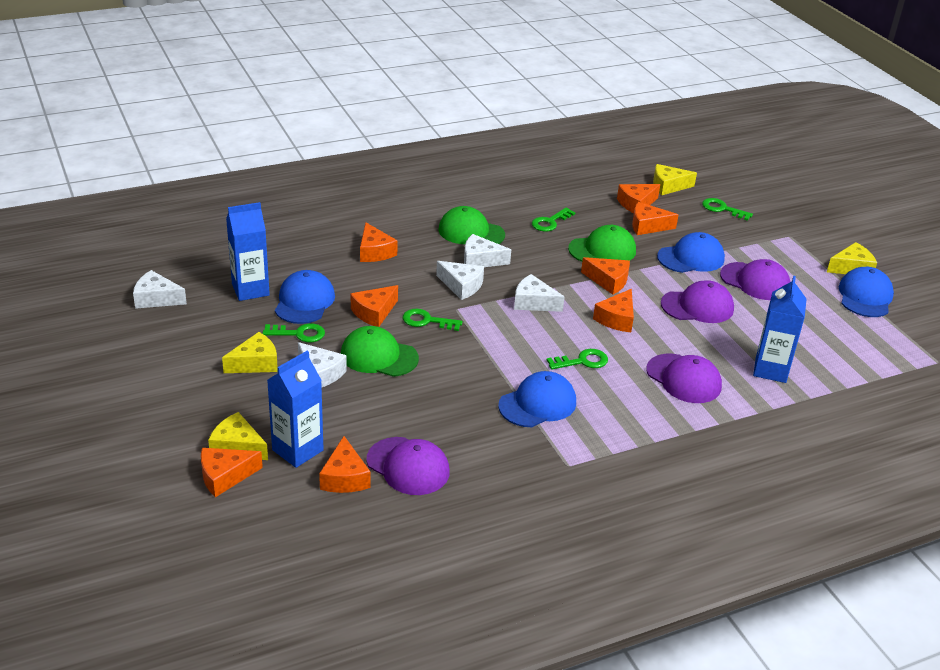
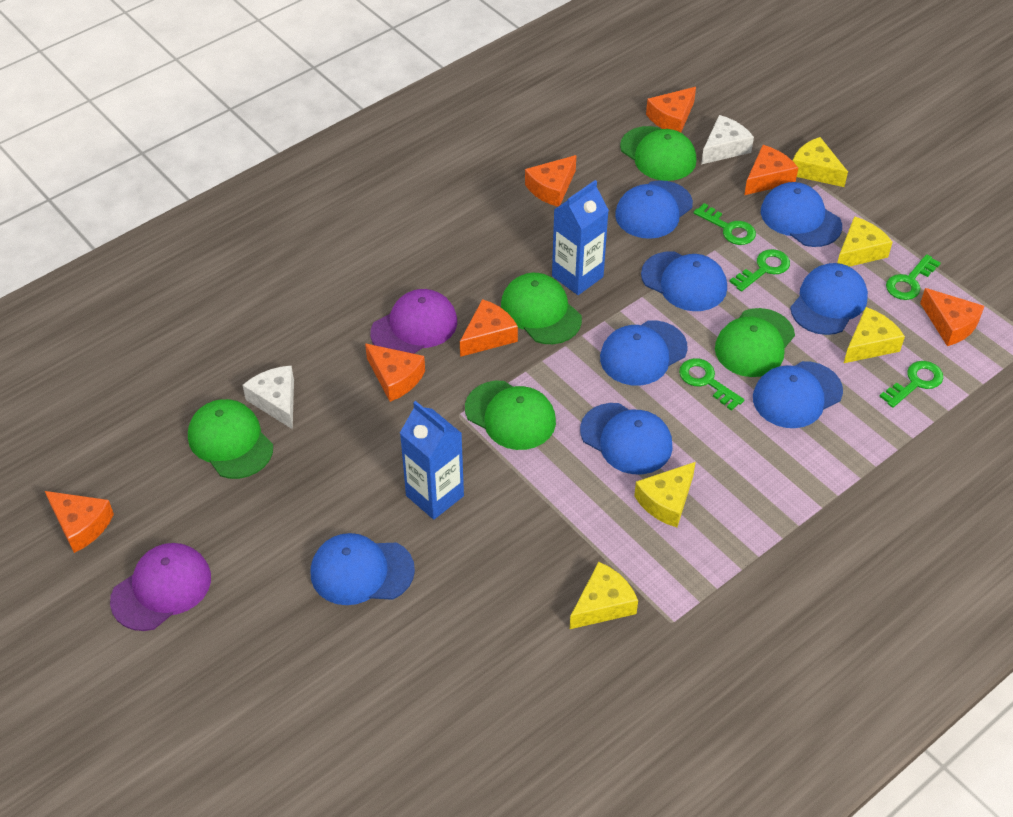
blue cap: 4 -> 8
blue carton: 3 -> 2
green cap: 3 -> 5
orange cheese: 8 -> 7
purple cap: 4 -> 2
white cheese: 5 -> 2
yellow cheese: 4 -> 5

